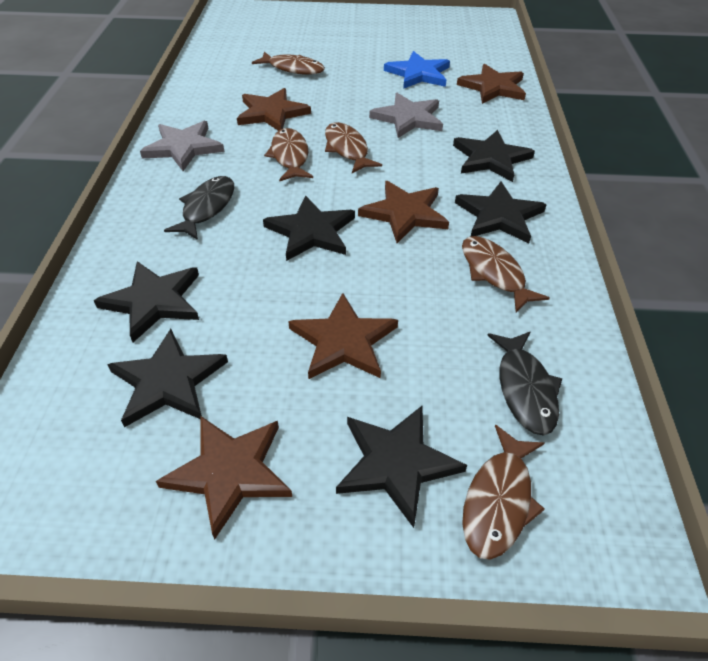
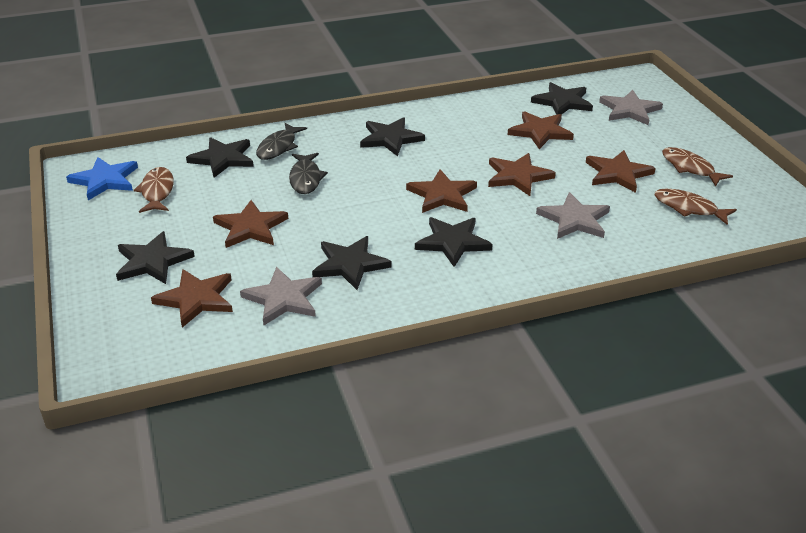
brown fish: 5 -> 3
brown star: 5 -> 6
grey star: 2 -> 3

